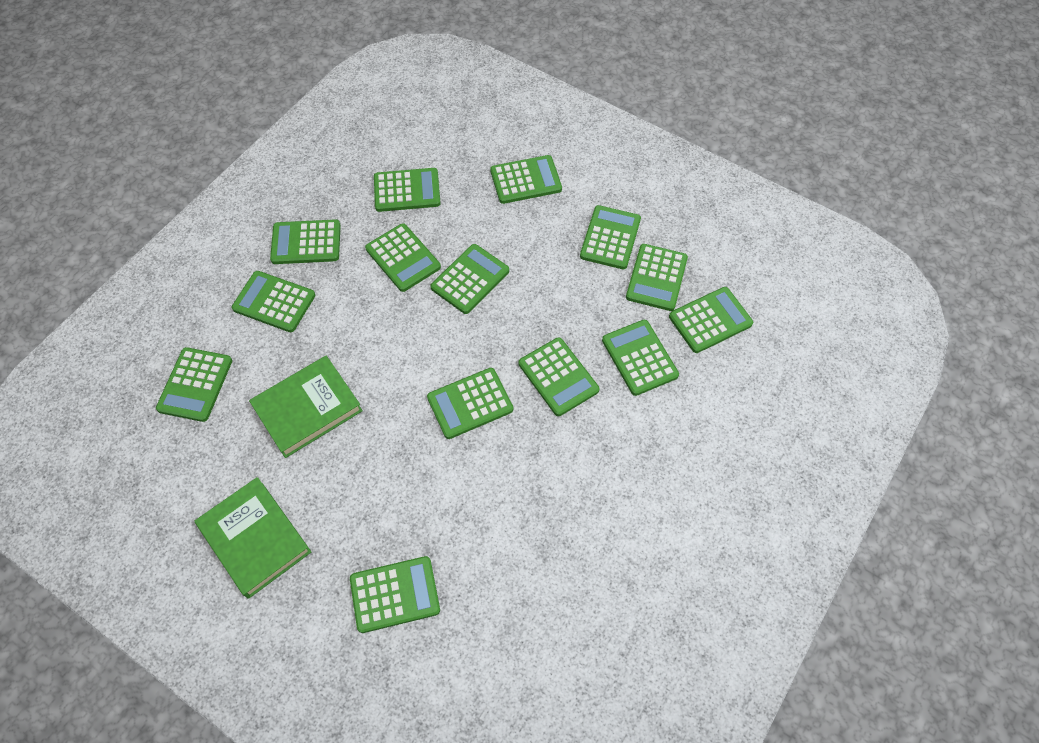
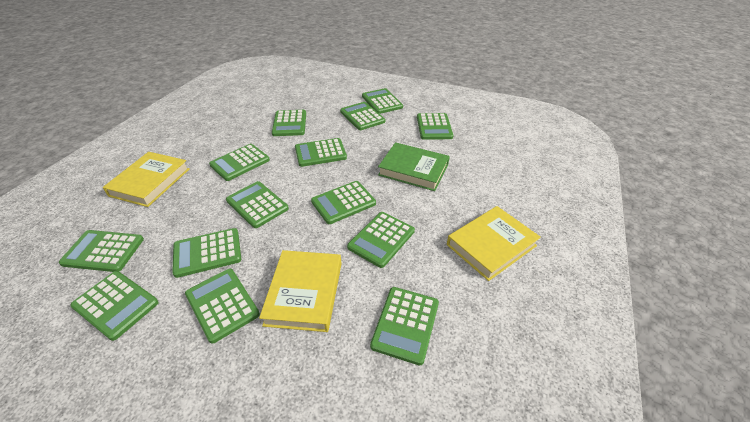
green book: 2 -> 1
yellow book: 0 -> 3

